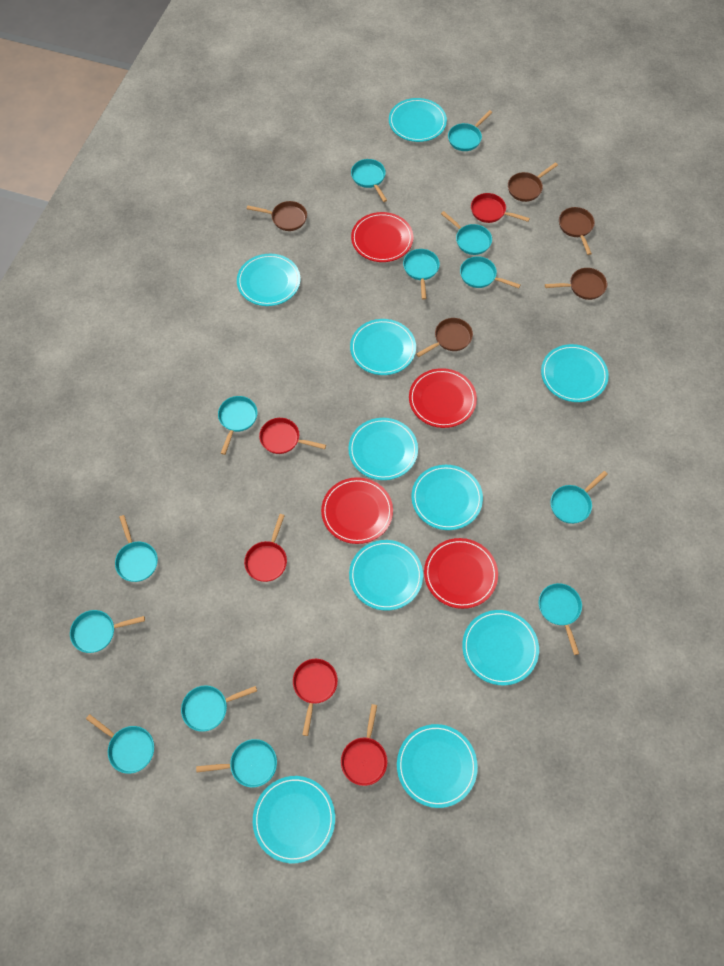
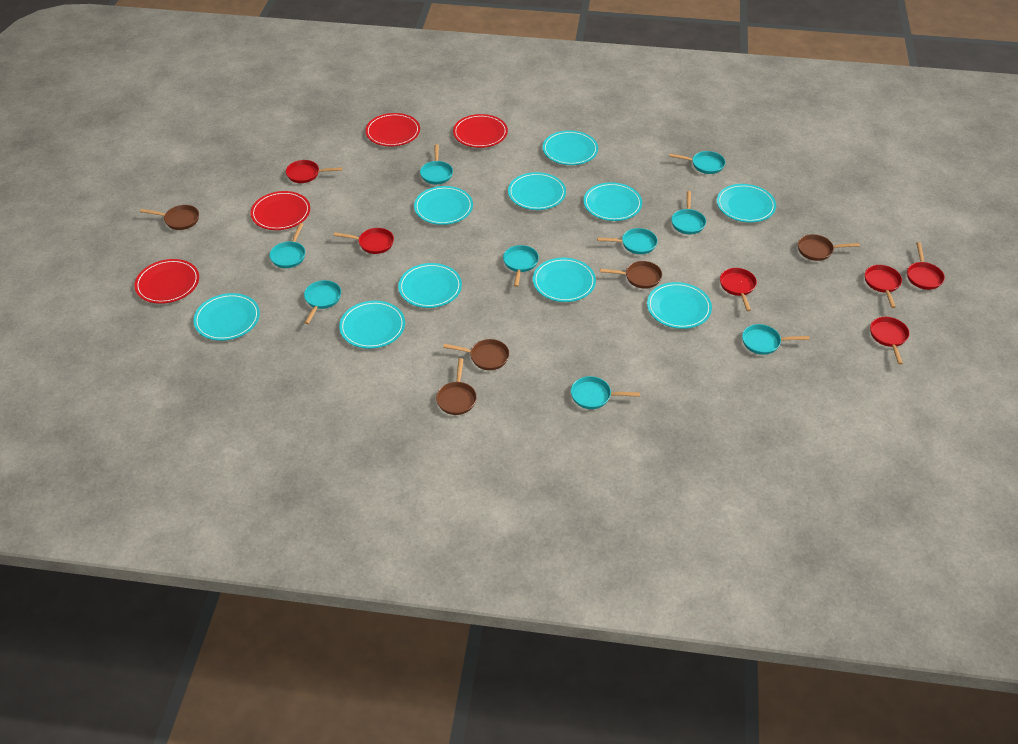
red pan: 5 -> 6
turquoise pan: 13 -> 9

